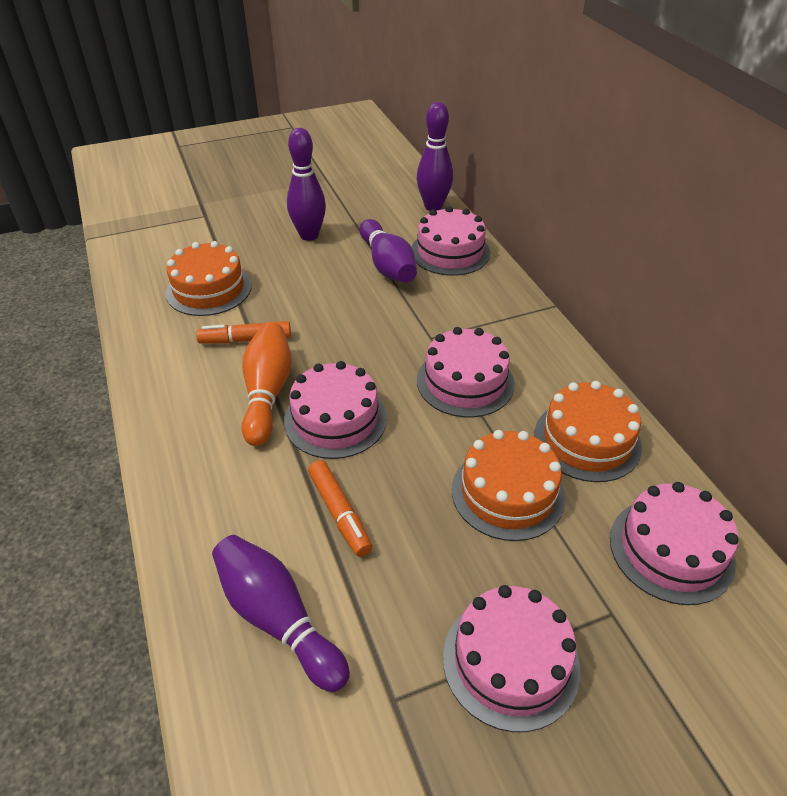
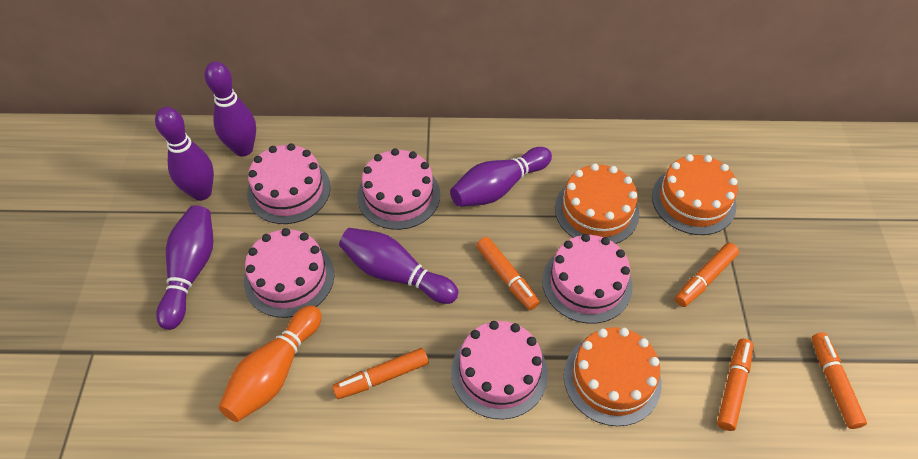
orange marker: 2 -> 5
purple bowling pin: 4 -> 5

